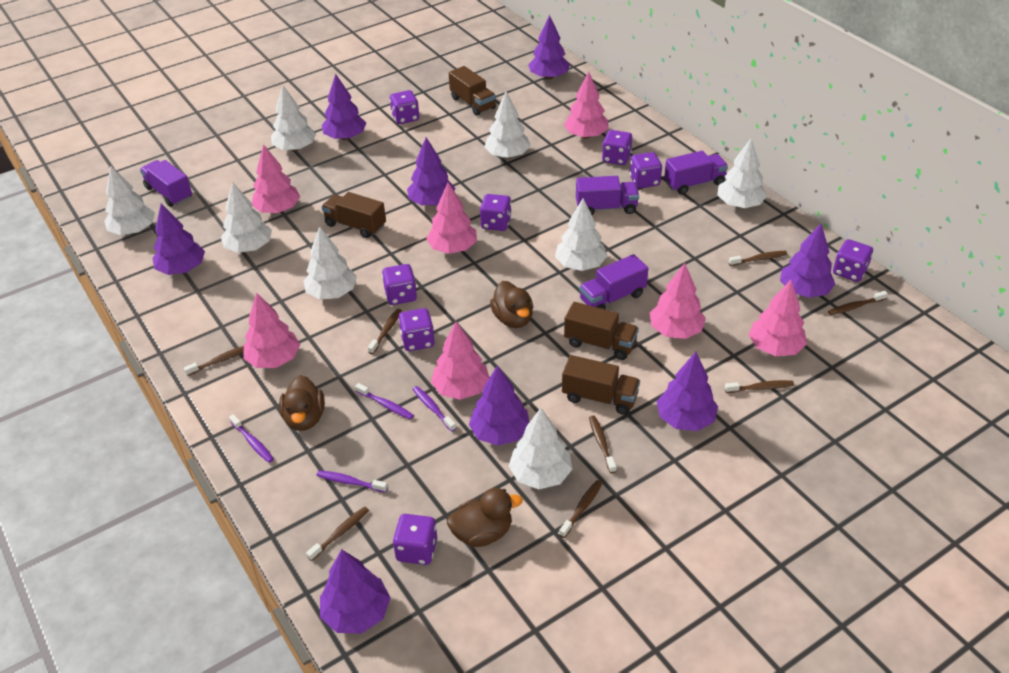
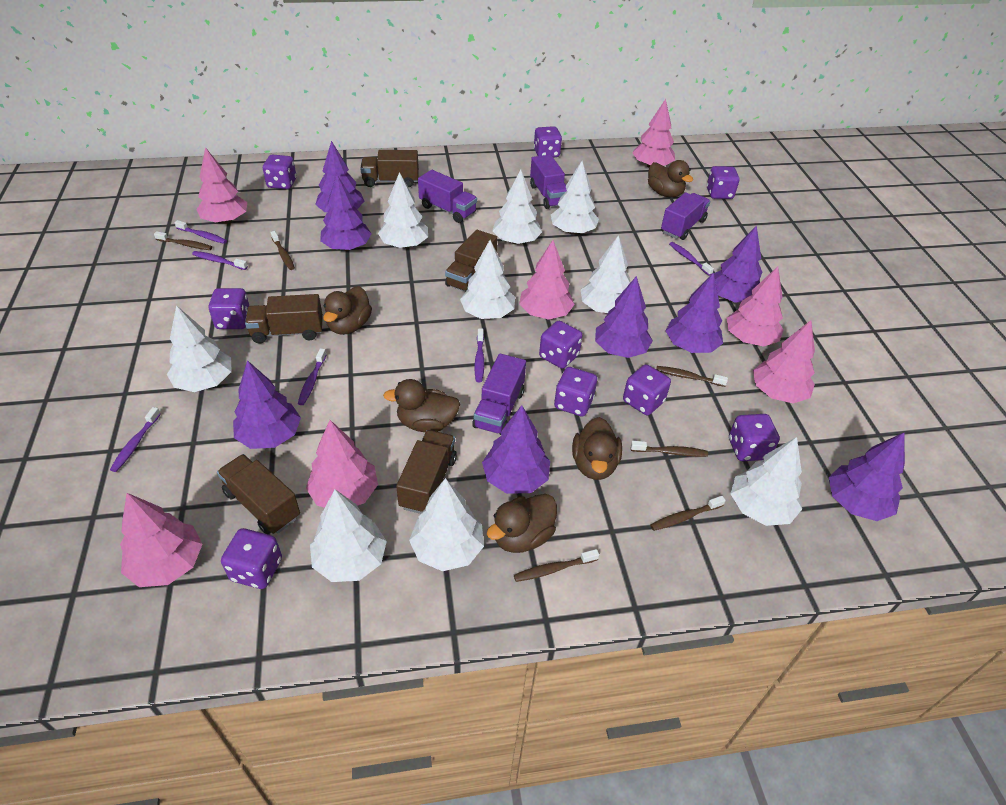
brown duck: 3 -> 5
brown toothbrush: 8 -> 6
brown truck: 4 -> 5
purple dice: 8 -> 9
purple toothbrush: 4 -> 6
white tree: 8 -> 9

